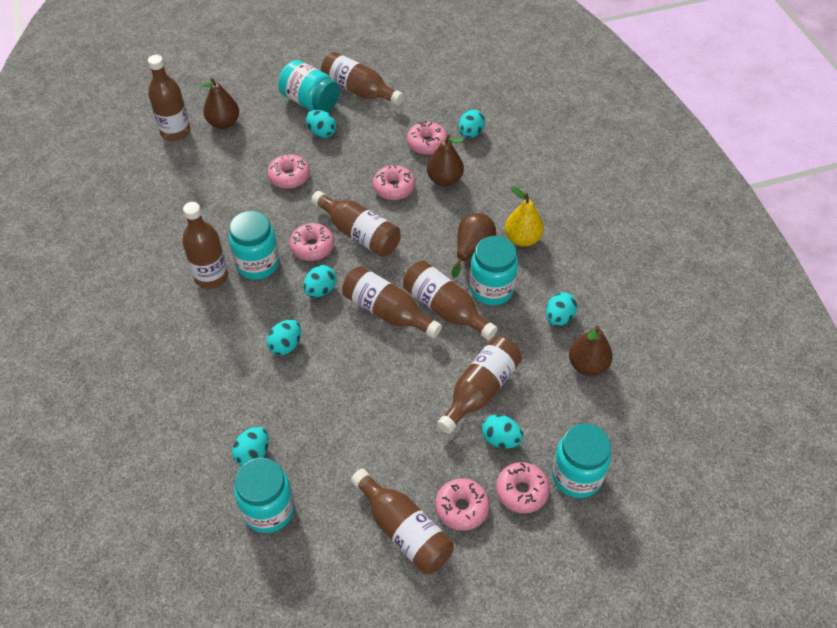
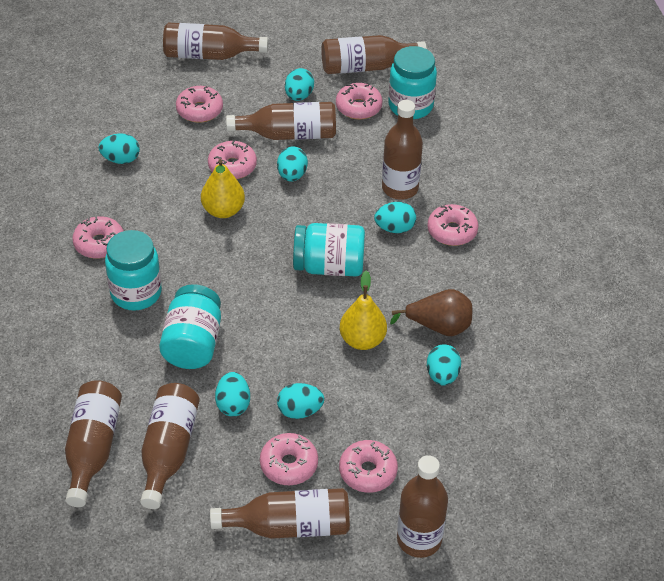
brown pear: 4 -> 1
pink donut: 6 -> 7
turquoise jar: 5 -> 4
yellow pear: 1 -> 2

